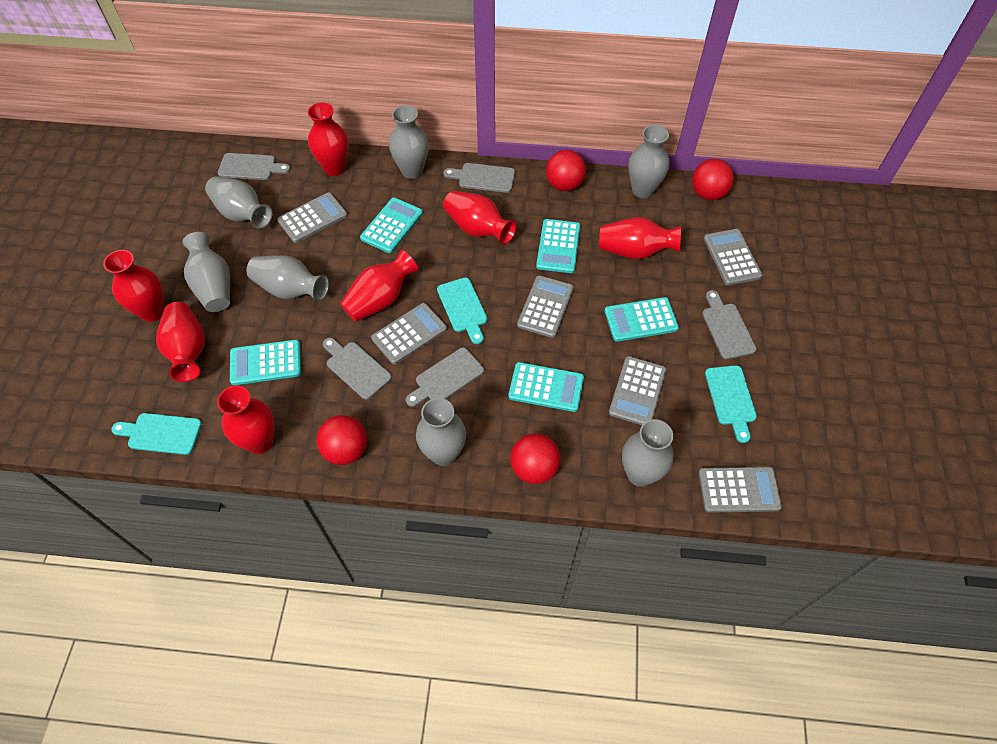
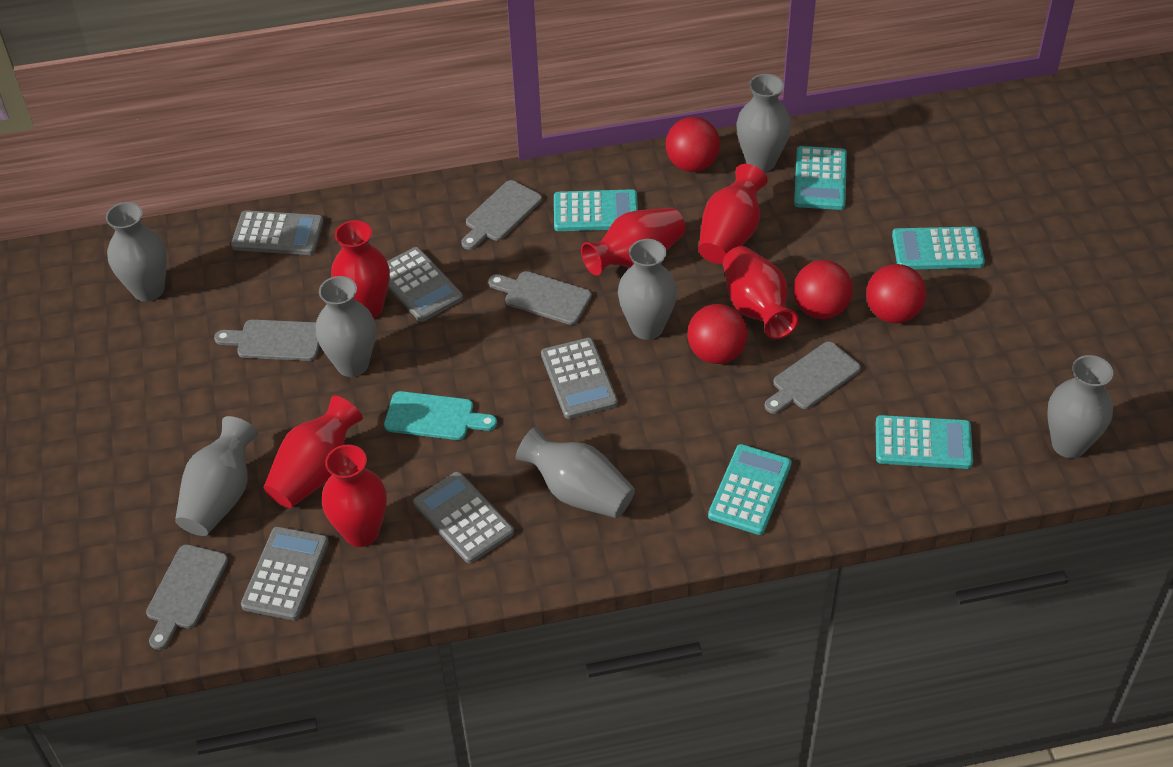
grey calculator: 6 -> 5
red vase: 7 -> 6
turquoise cutting board: 3 -> 1

